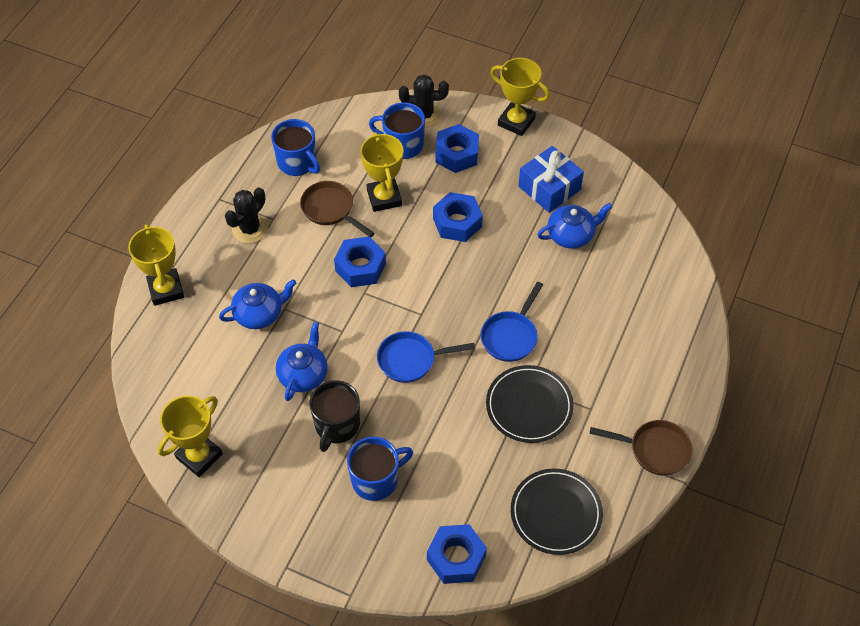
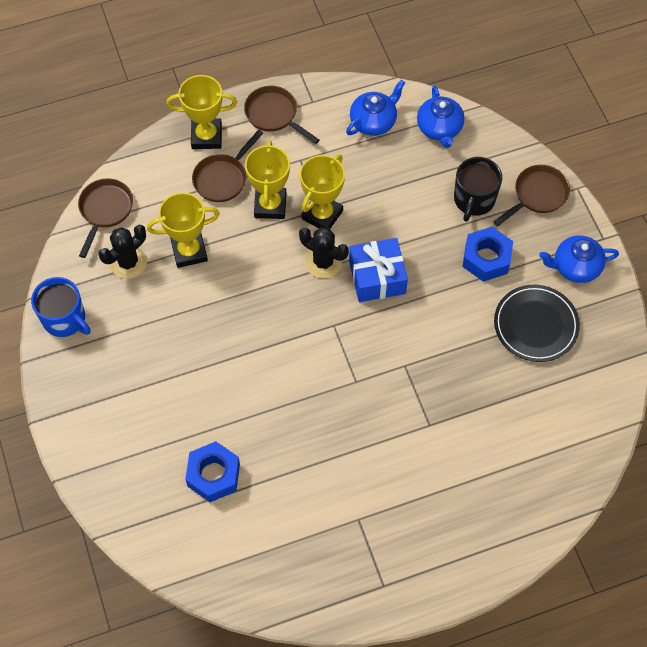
black plate: 2 -> 1
blue mug: 3 -> 1
blue nut: 4 -> 2
blue pan: 2 -> 0
brown pan: 2 -> 4

